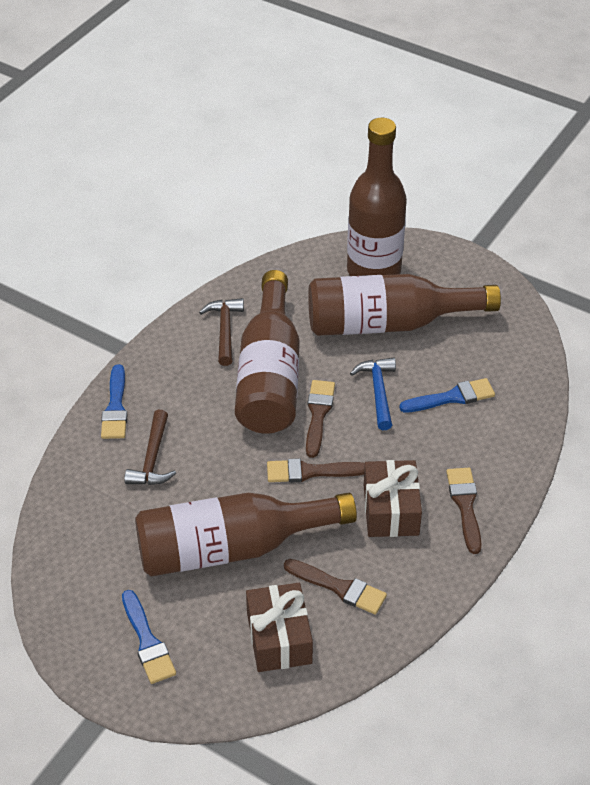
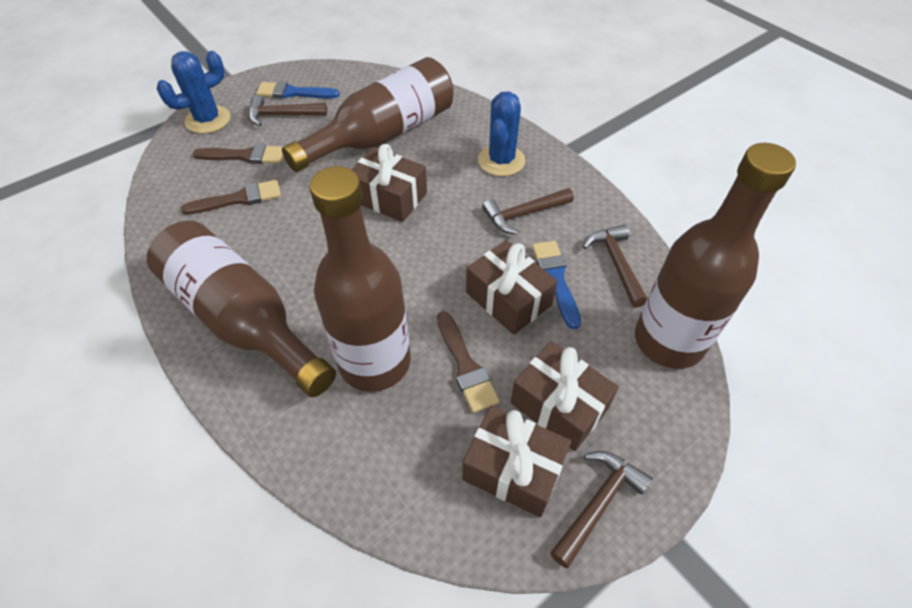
blue brush: 3 -> 2
blue cactus: 0 -> 2
blue hammer: 1 -> 0
brown brush: 4 -> 3
brown gift: 2 -> 4
brown hammer: 2 -> 4

